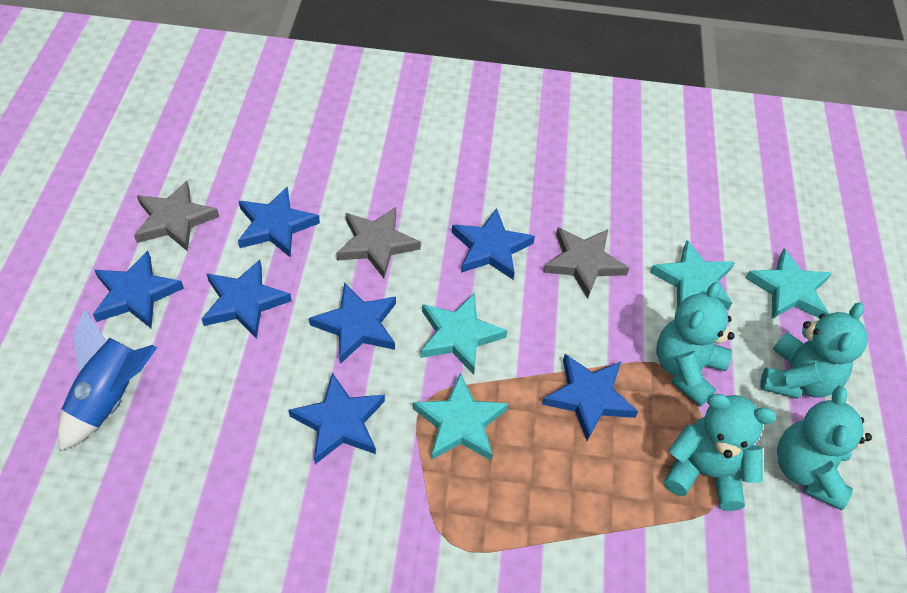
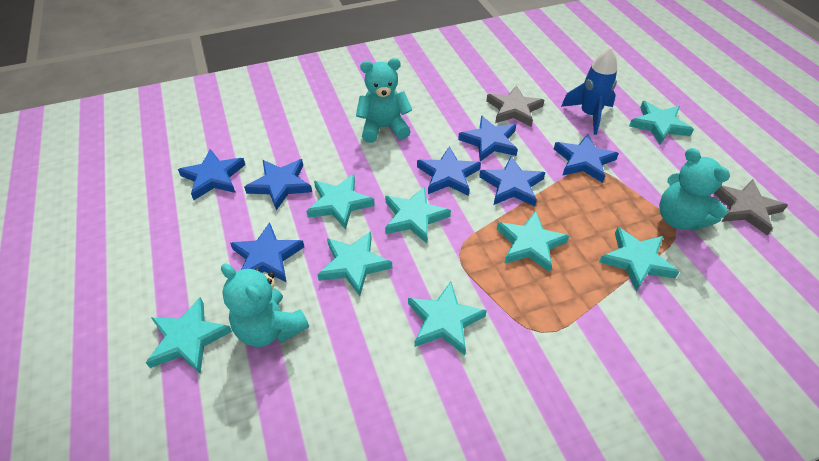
grey star: 3 -> 2
turquoise star: 4 -> 8
turquoise teddy bear: 4 -> 3

